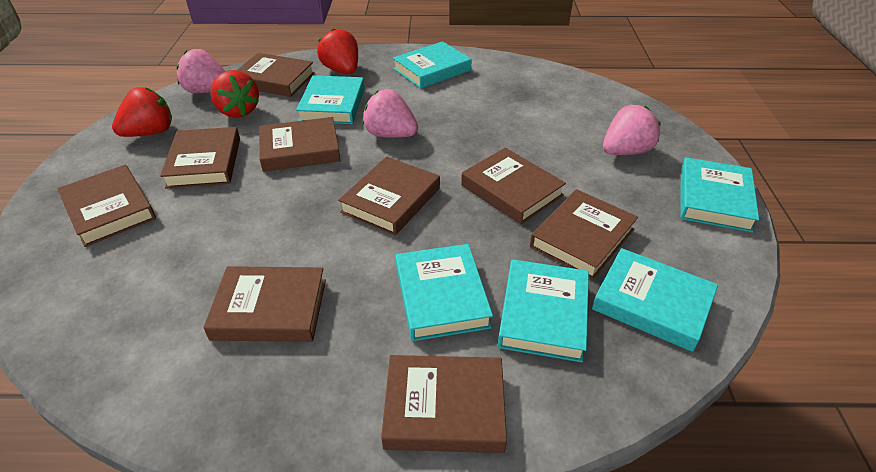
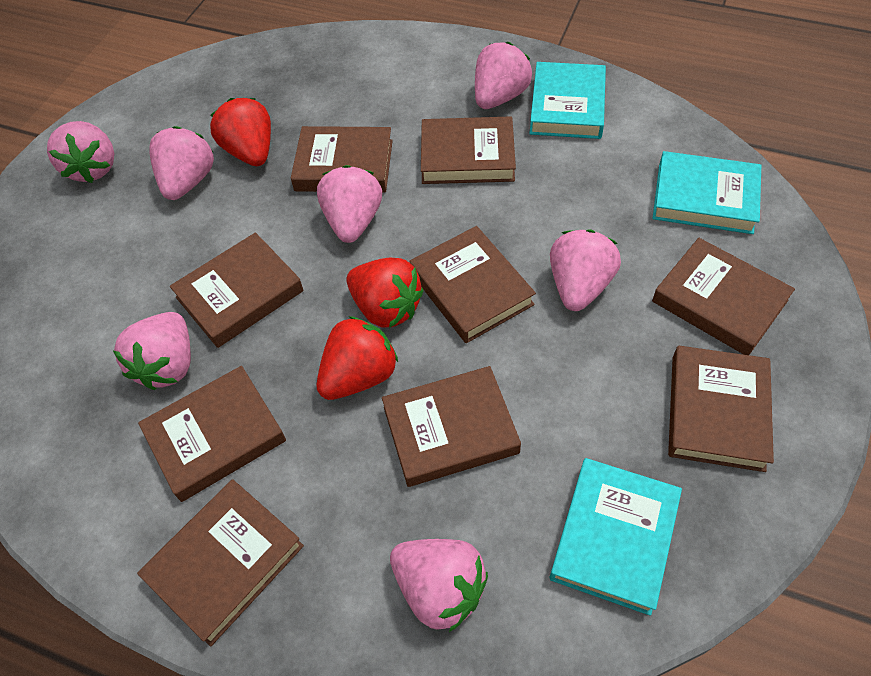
pink strawberry: 3 -> 7
turquoise book: 6 -> 3

